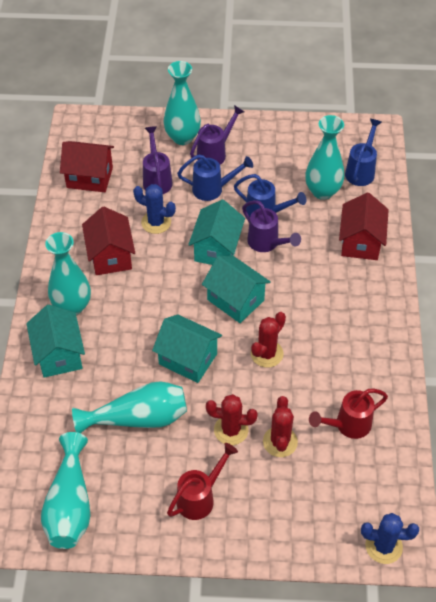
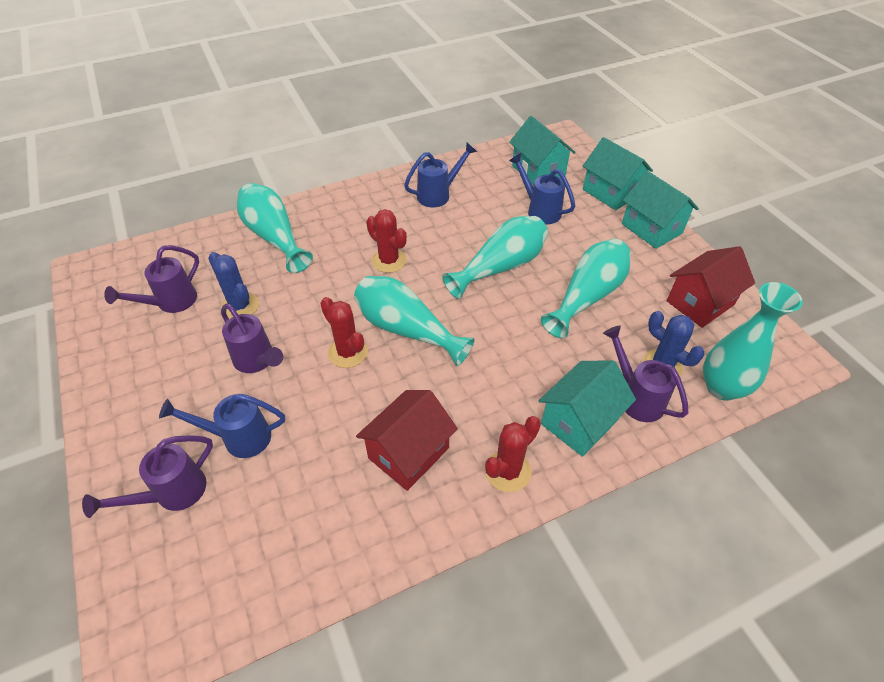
purple watering can: 3 -> 4
red house: 3 -> 2
red watering can: 2 -> 0

